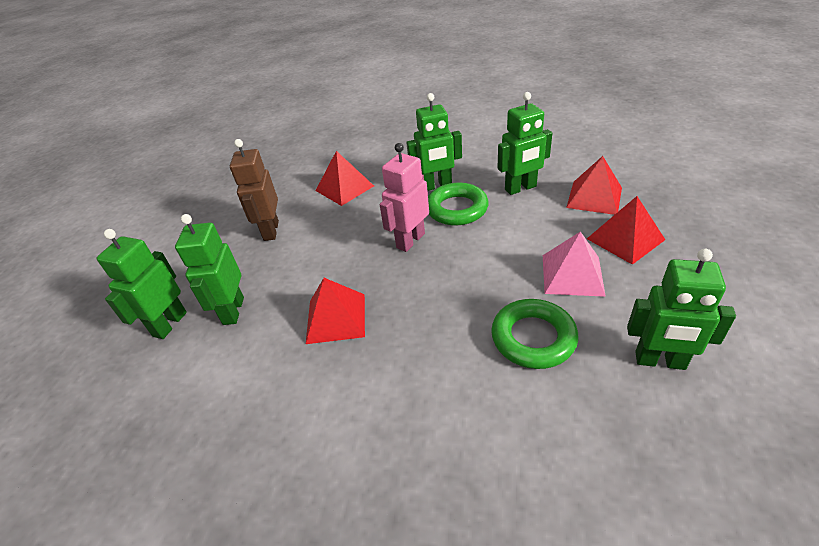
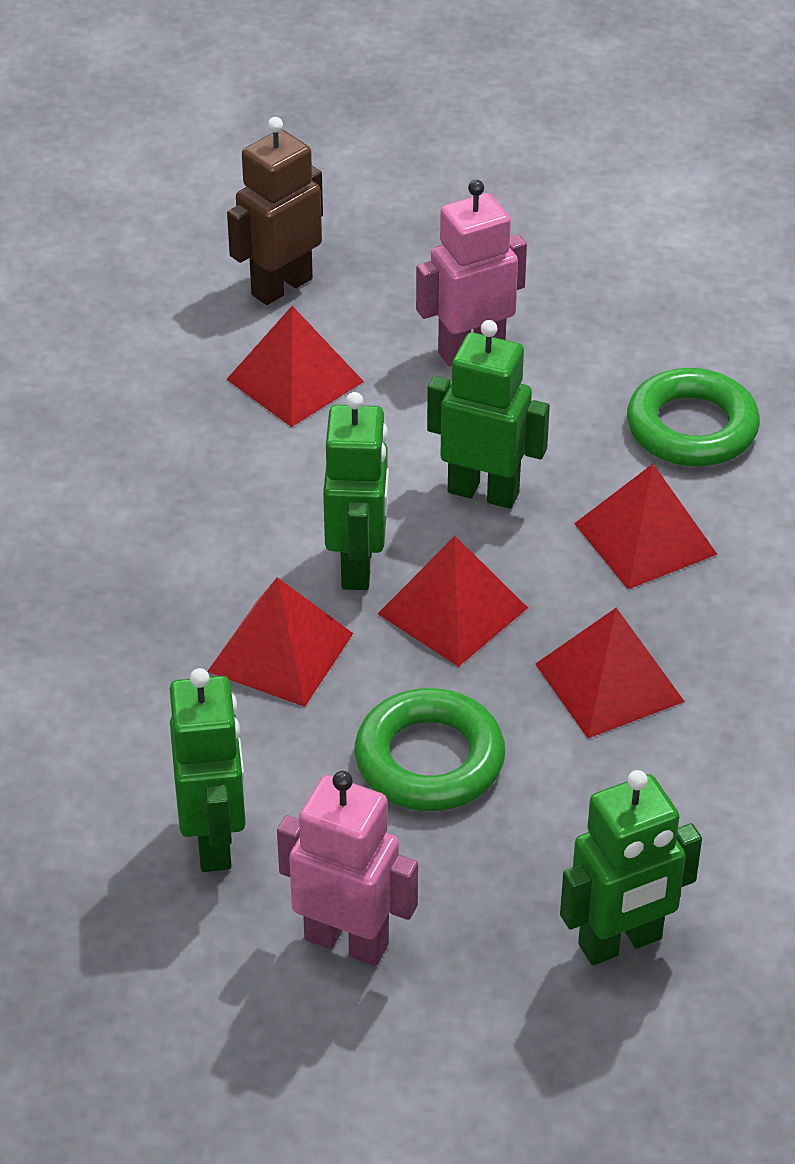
green robot: 5 -> 4
pink pyramid: 1 -> 0
pink robot: 1 -> 2
red pyramid: 4 -> 5

